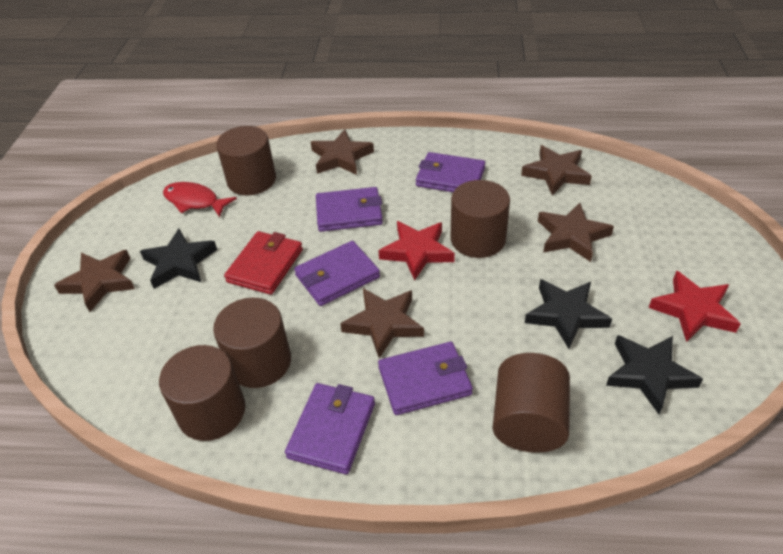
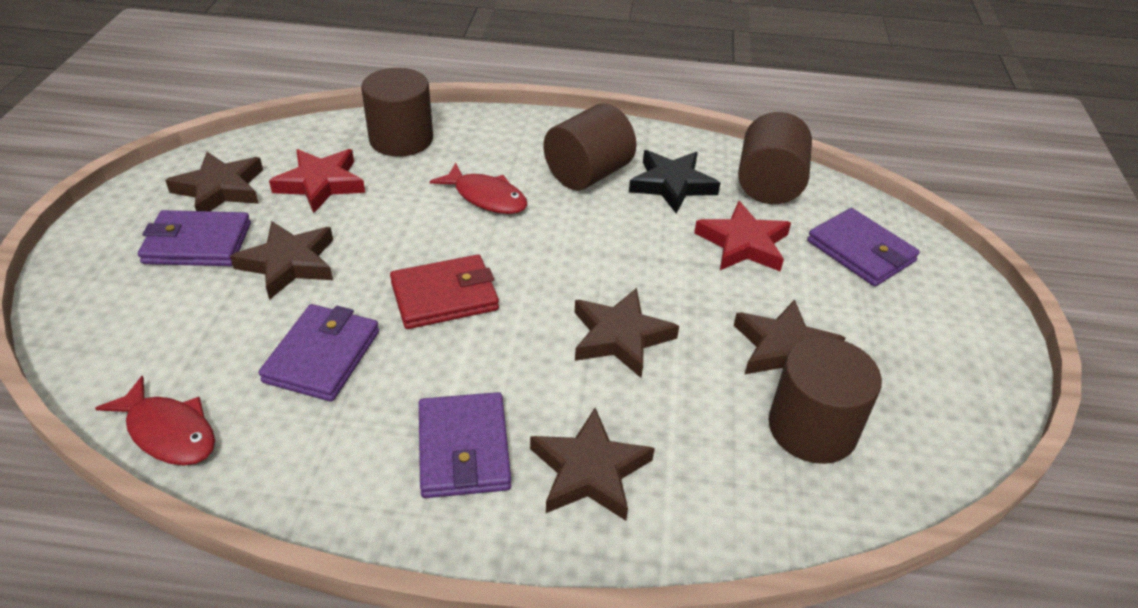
black star: 3 -> 1
brown cylinder: 5 -> 4
purple wallet: 5 -> 4
red fish: 1 -> 2

